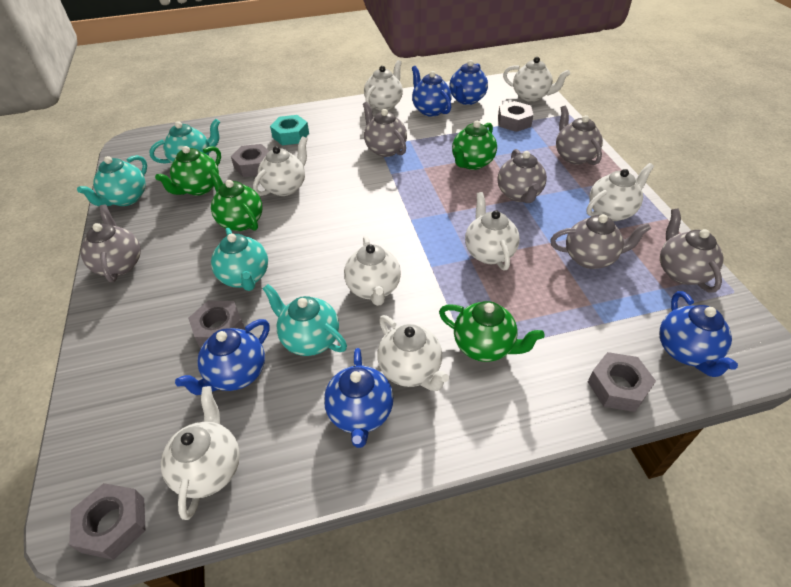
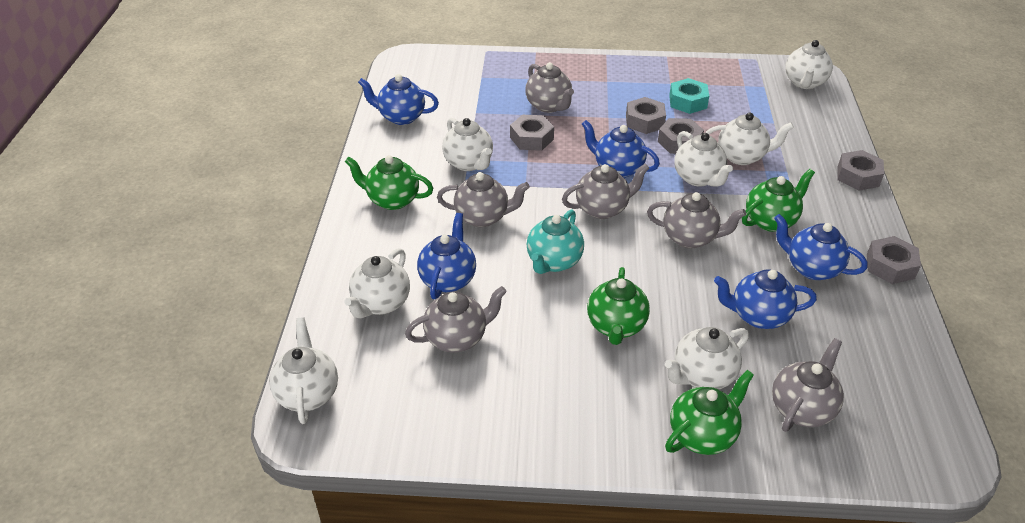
turquoise teapot: 4 -> 1
white teapot: 8 -> 7

